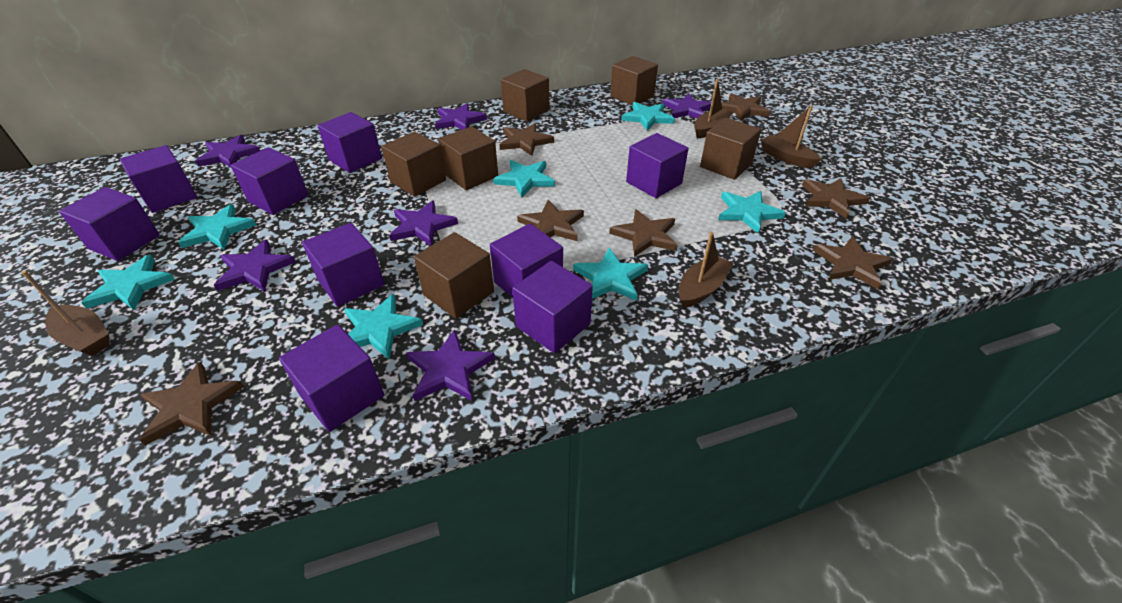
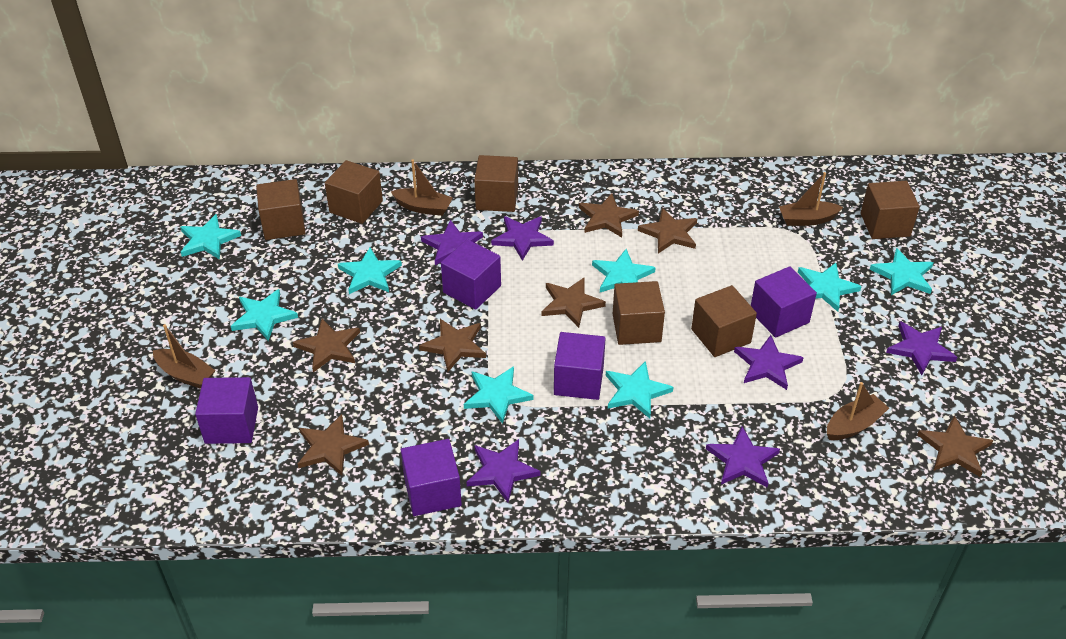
purple cube: 9 -> 5
turquoise star: 7 -> 8

